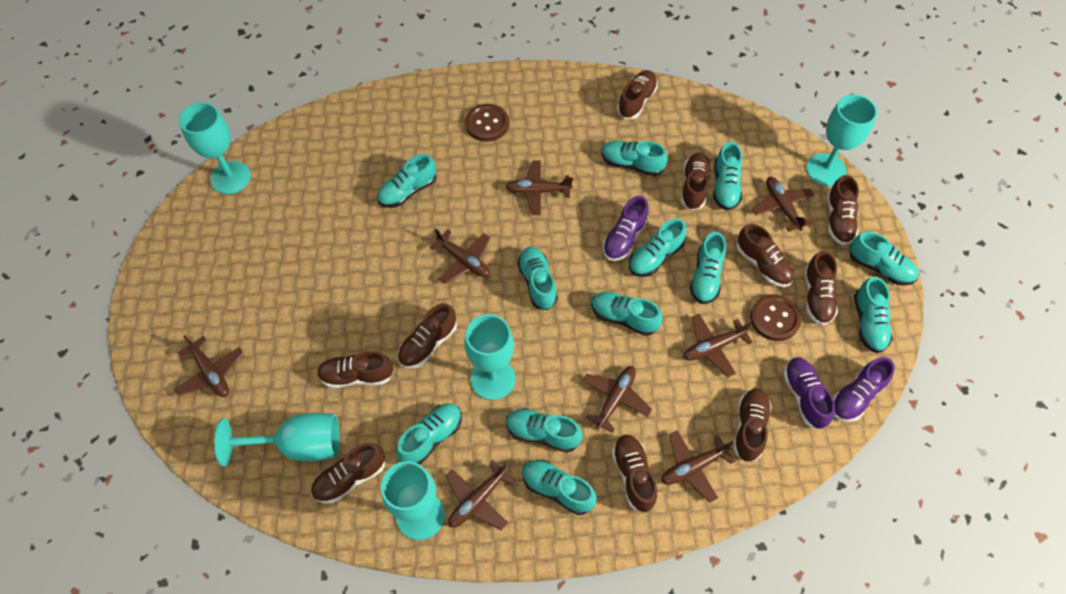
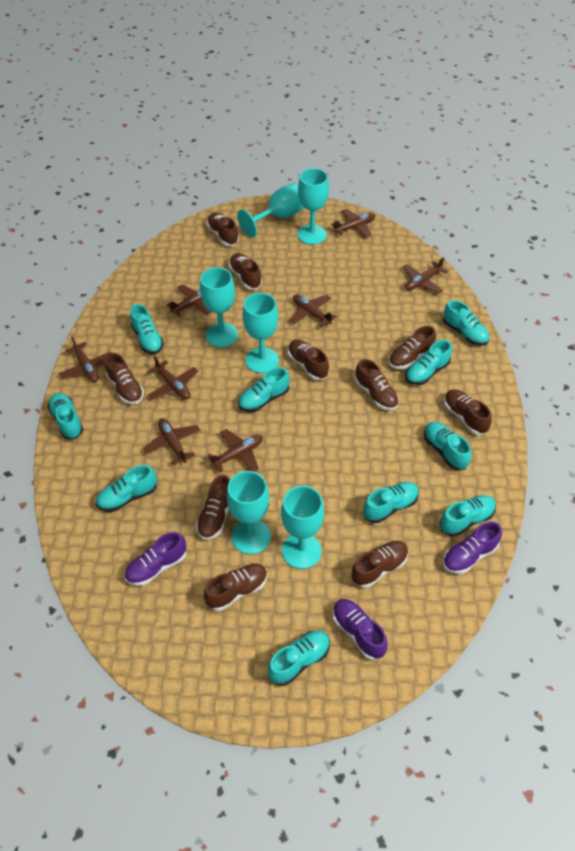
brown button: 2 -> 0
turquoise goblet: 5 -> 6
turquoise shoe: 12 -> 10

